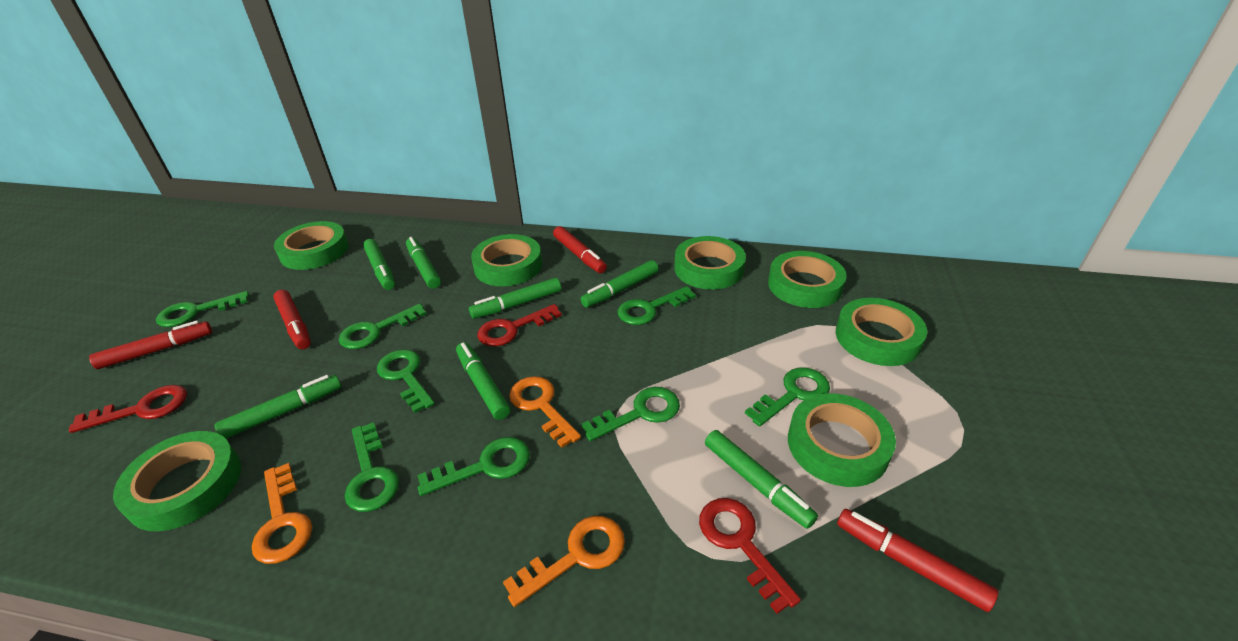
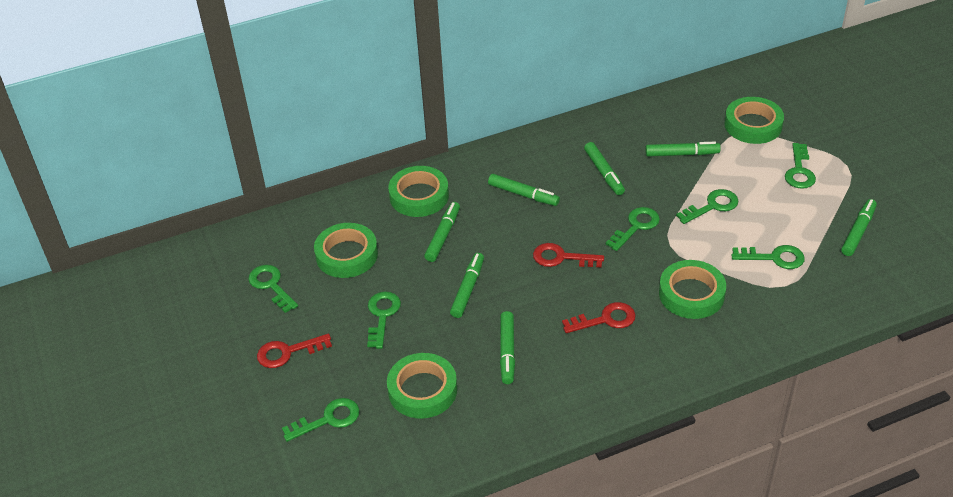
green key: 8 -> 7
green tape: 7 -> 5
orange key: 3 -> 0
red marker: 4 -> 0

